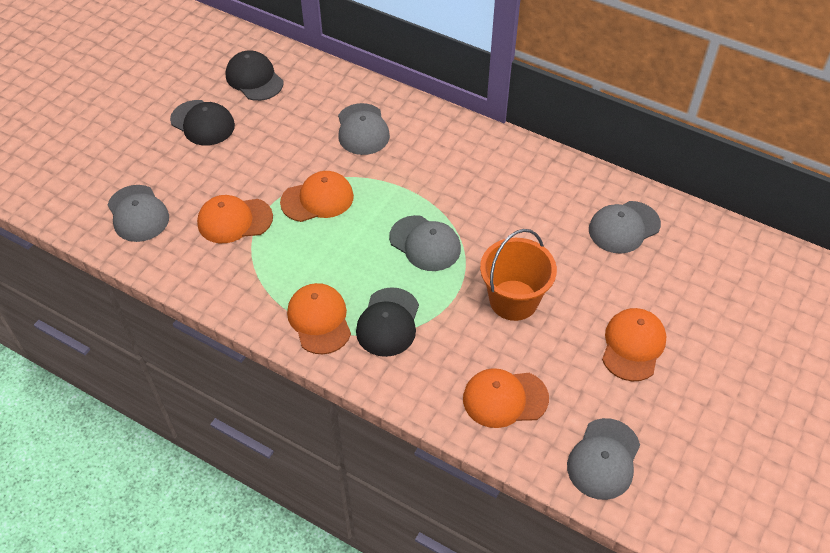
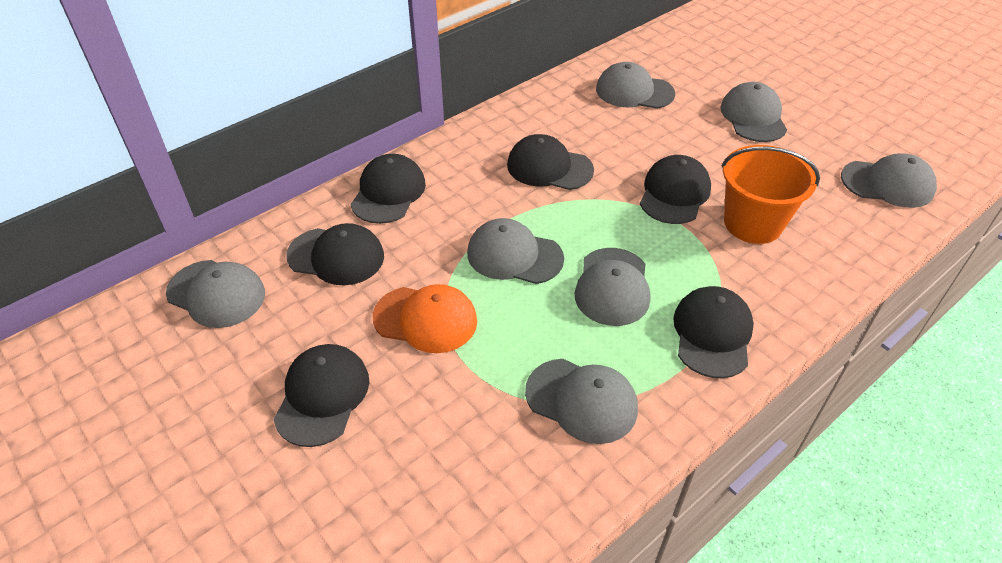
black cap: 3 -> 6
grey cap: 5 -> 7
orange cap: 5 -> 1

